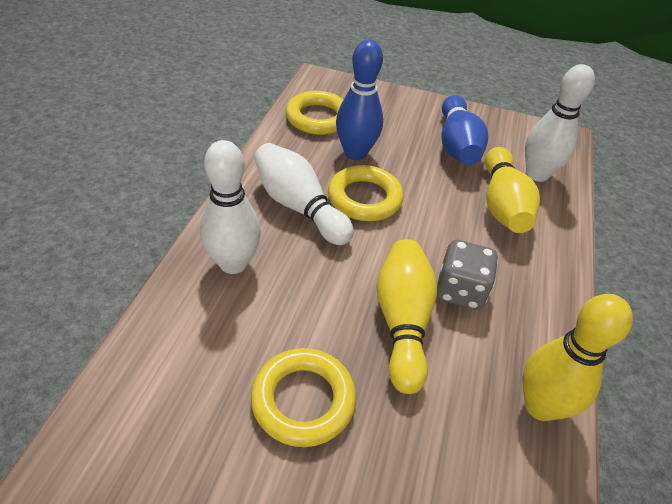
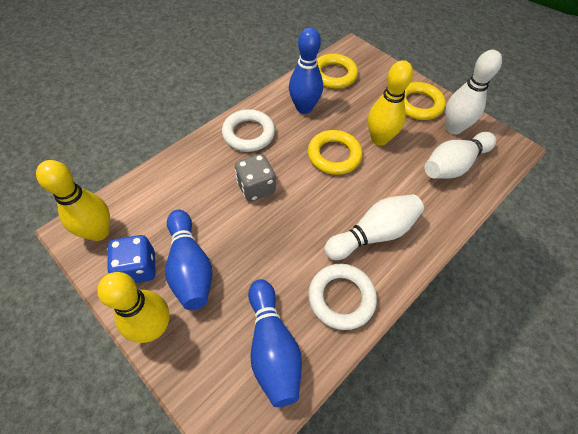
blue bowling pin: 2 -> 3
blue dice: 0 -> 1
white ring: 0 -> 2

